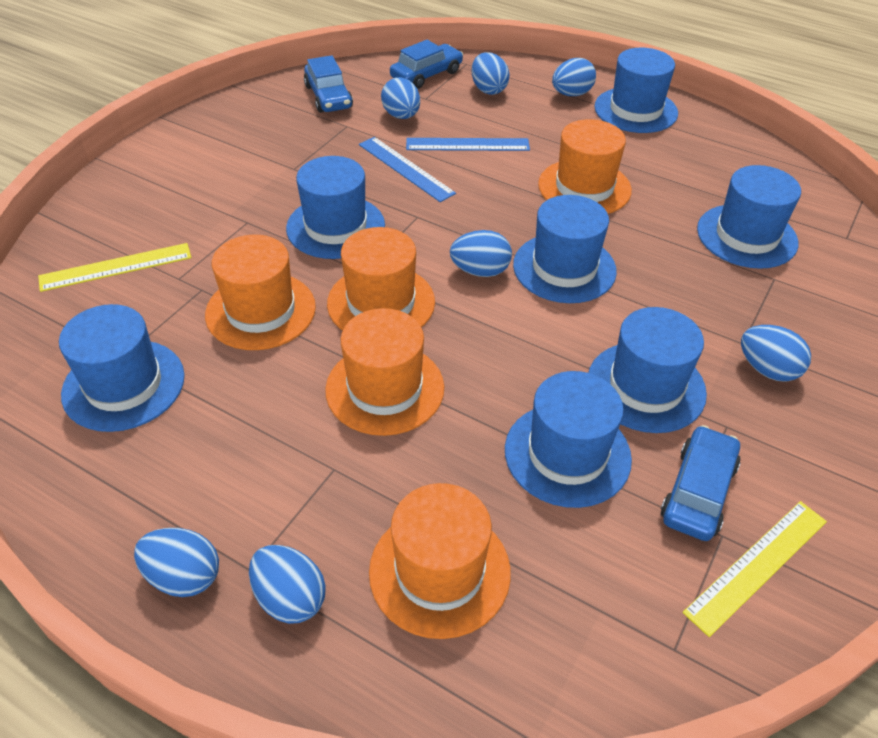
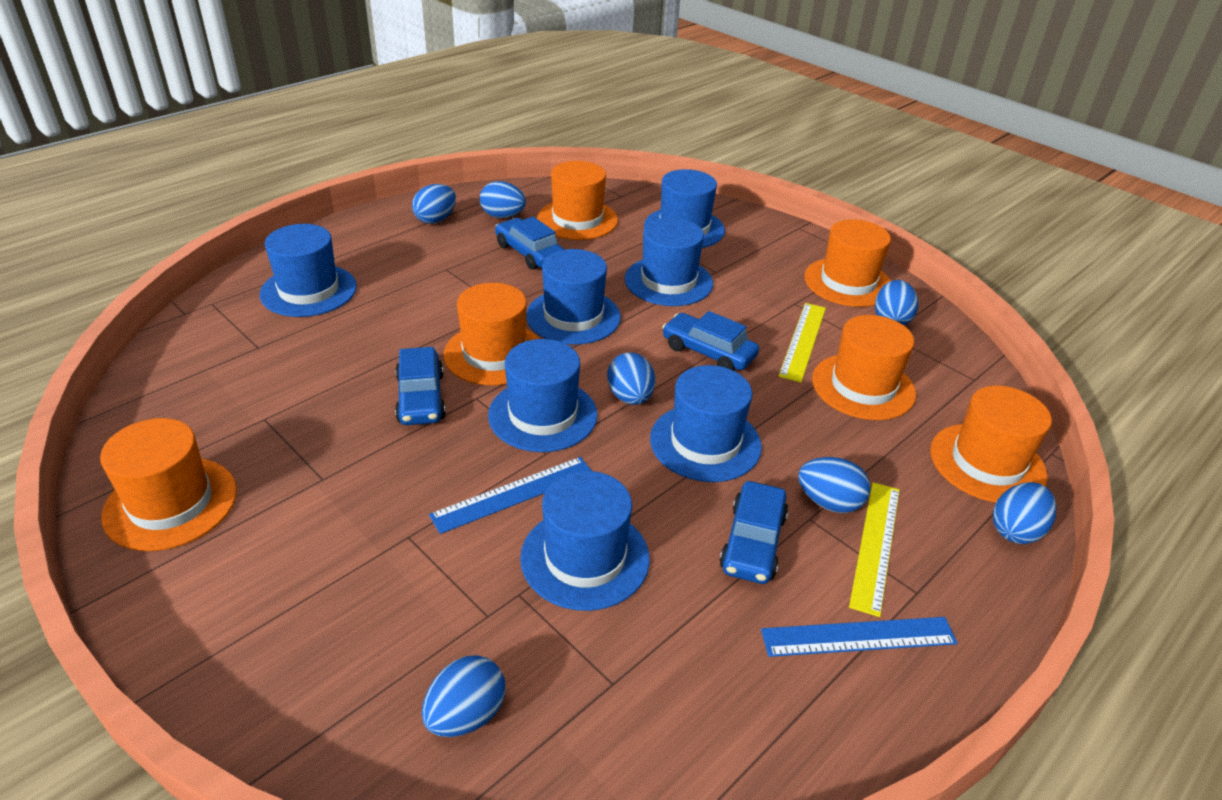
blue car: 3 -> 4
orange hat: 5 -> 6

